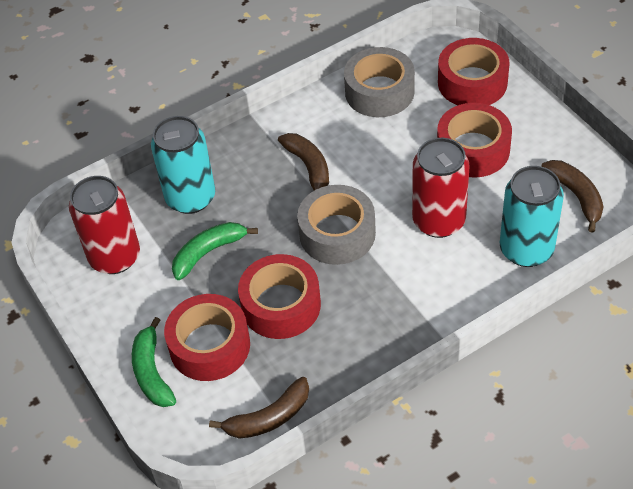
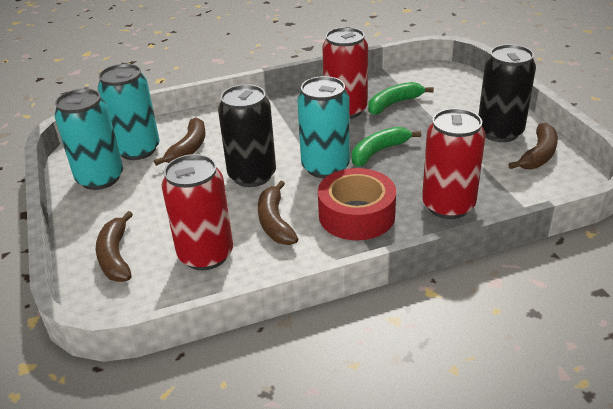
black can: 0 -> 2
brown banana: 3 -> 4
grey tape: 2 -> 0
red can: 2 -> 3
red tape: 4 -> 1
turquoise can: 2 -> 3

